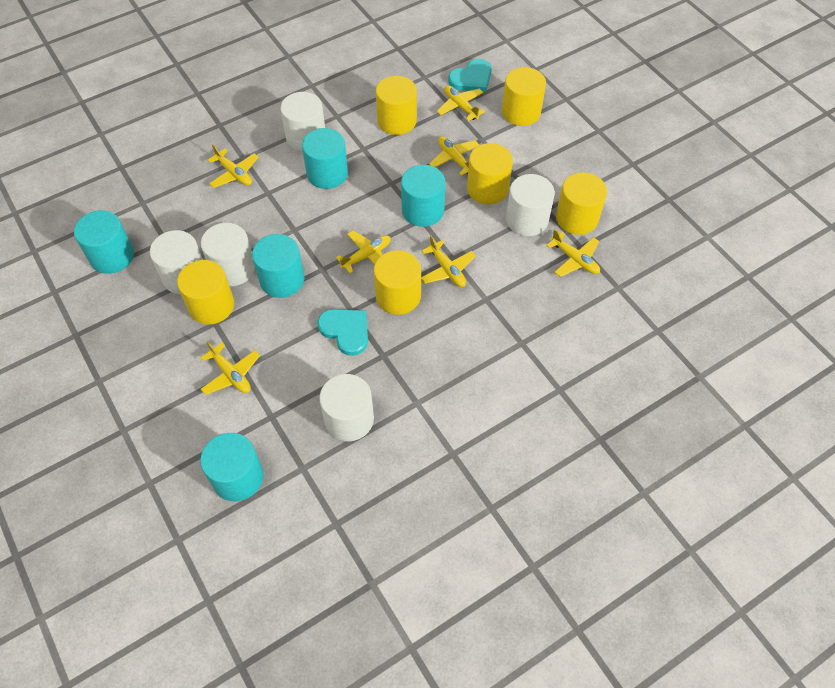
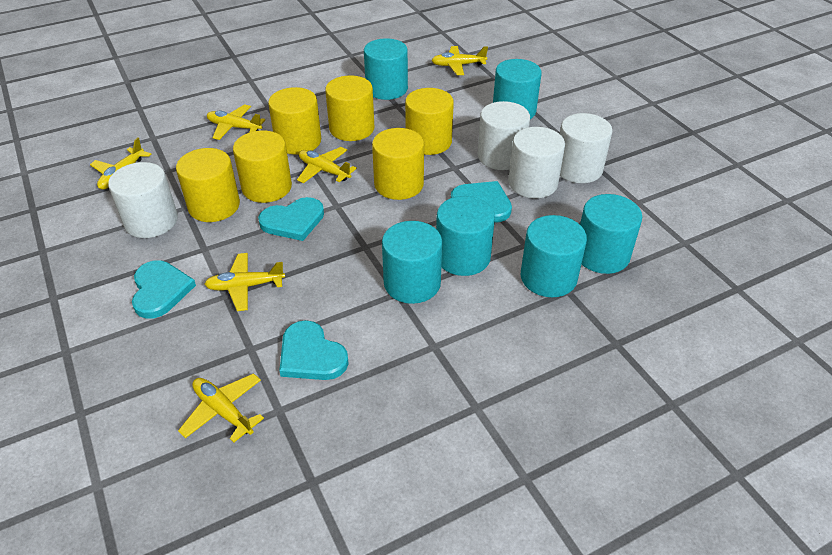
turquoise cylinder: 5 -> 6
turquoise heart: 2 -> 4
white cylinder: 5 -> 4
yellow plane: 7 -> 6

